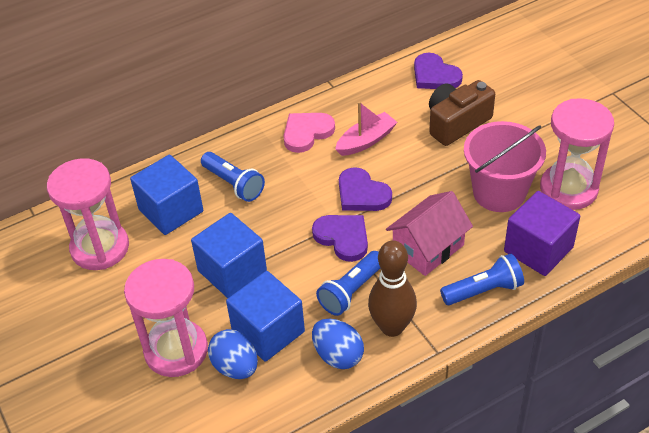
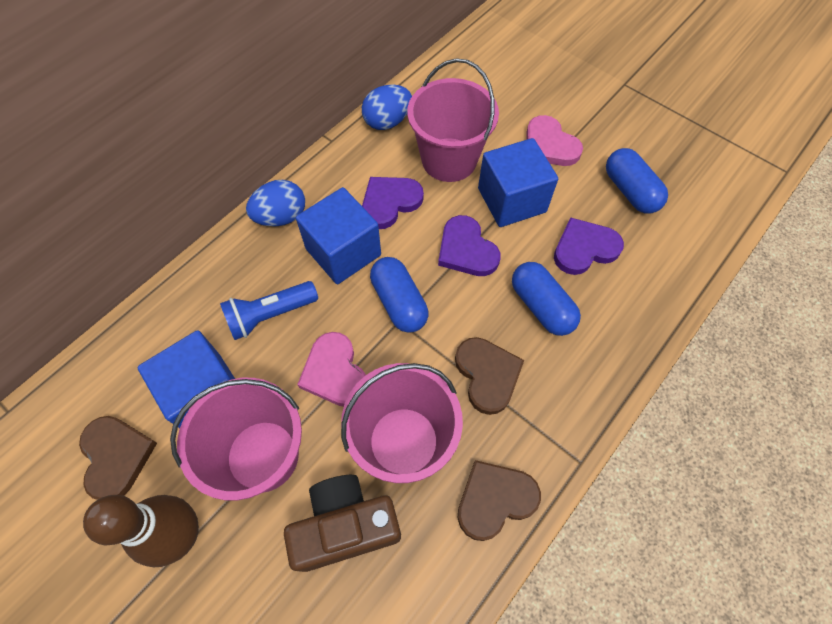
blue capsule: 0 -> 3
blue flashlight: 3 -> 1
brown heart: 0 -> 3
pink boat: 1 -> 0
pink bucket: 1 -> 3
pink heart: 1 -> 2
pink hourglass: 3 -> 0
pink house: 1 -> 0
purple cube: 1 -> 0

